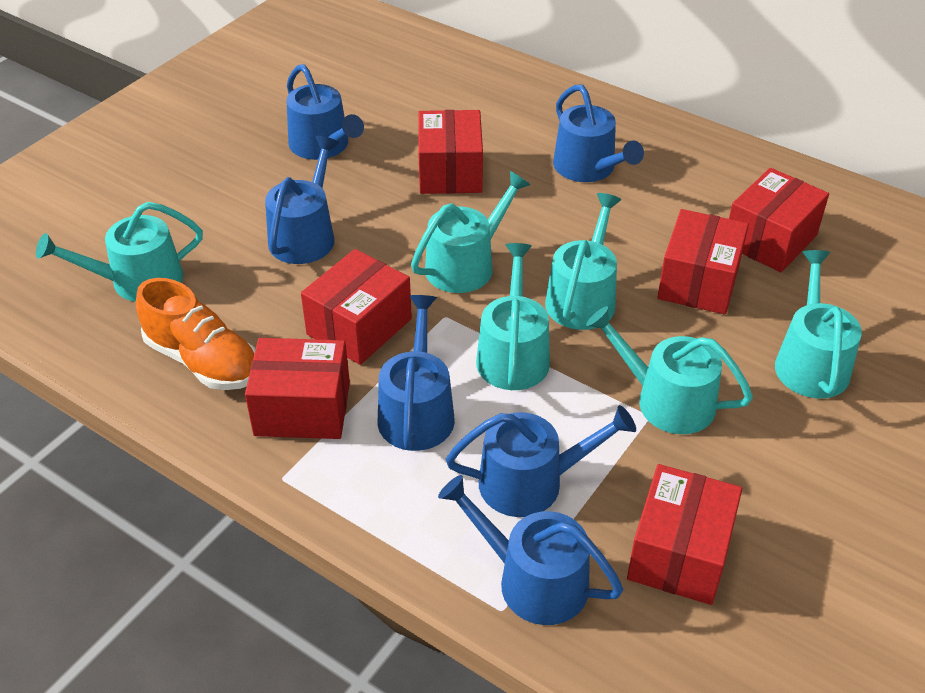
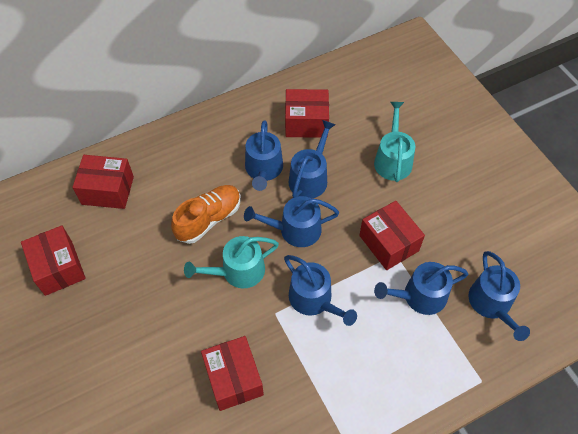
red box: 6 -> 5
turquoise watering can: 6 -> 2

